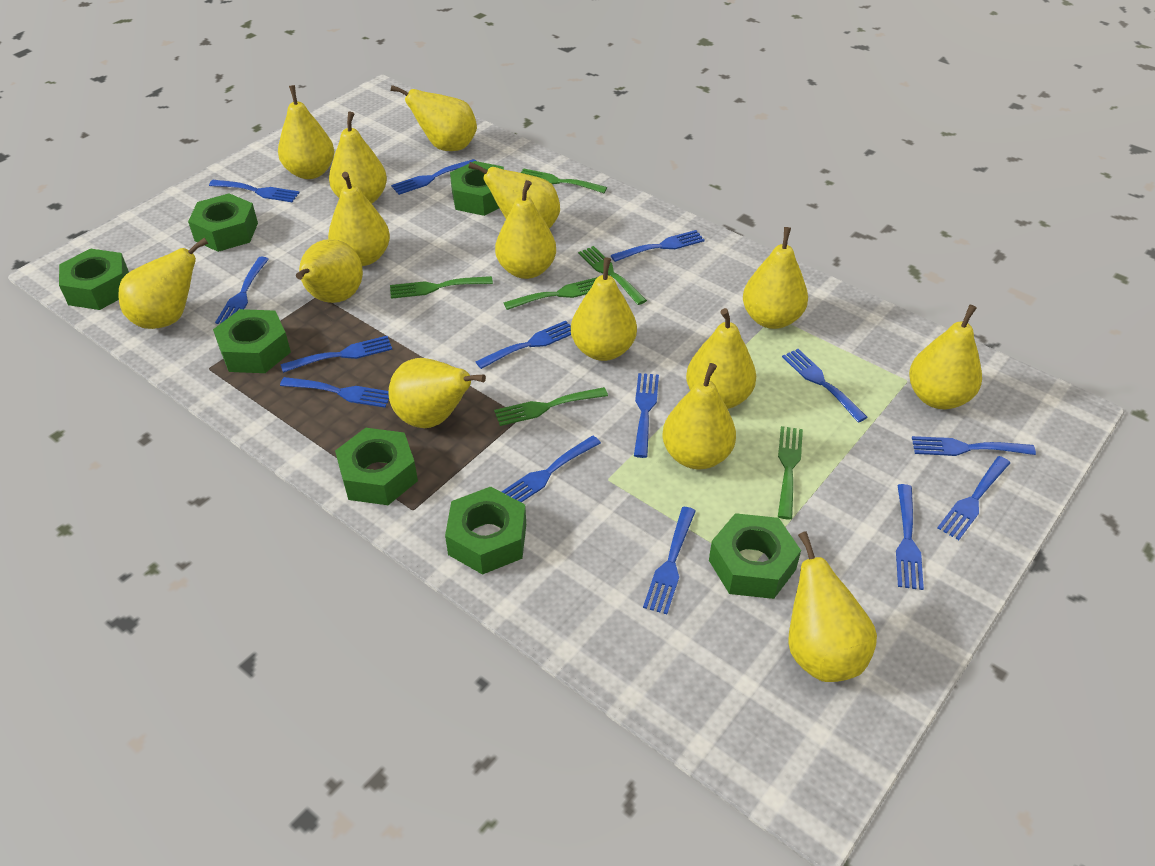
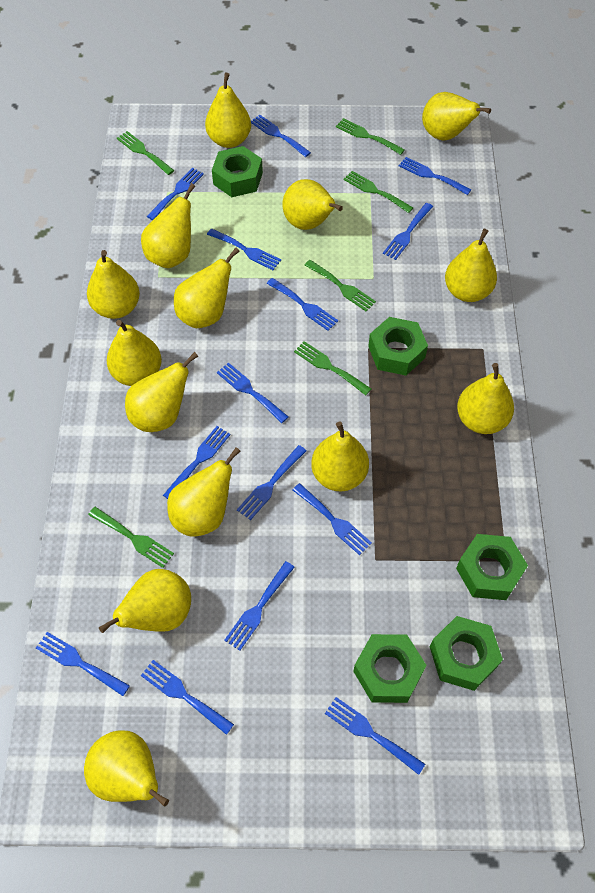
green nut: 7 -> 5
yellow pear: 15 -> 14

